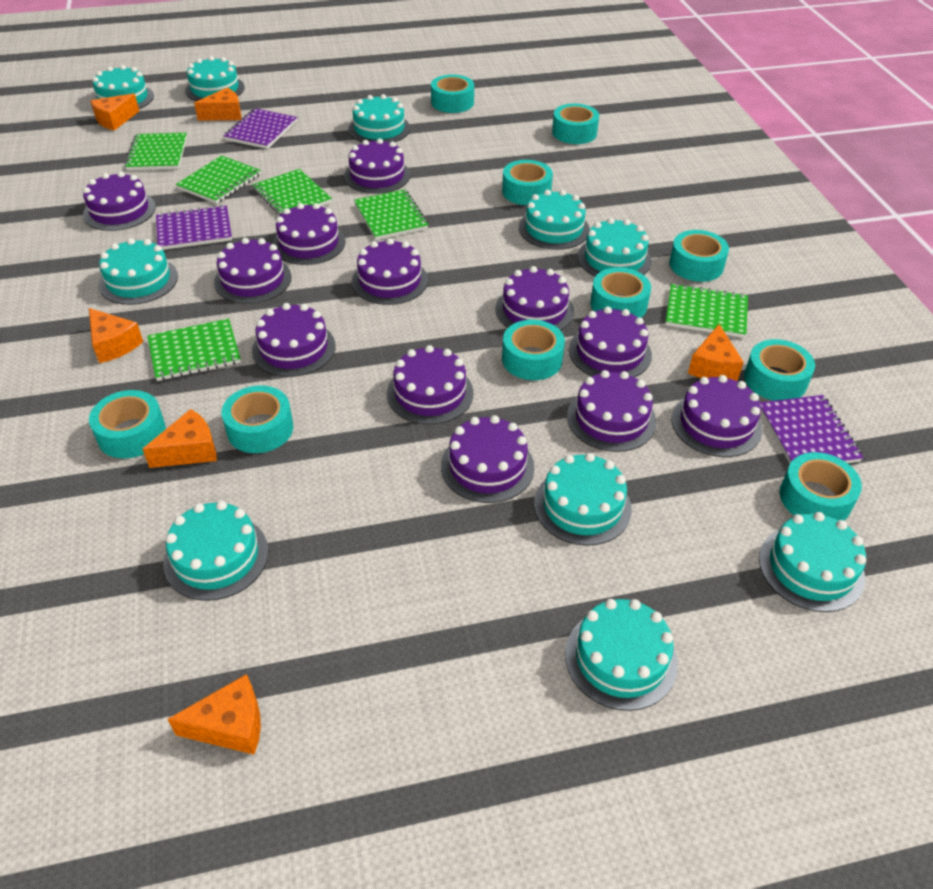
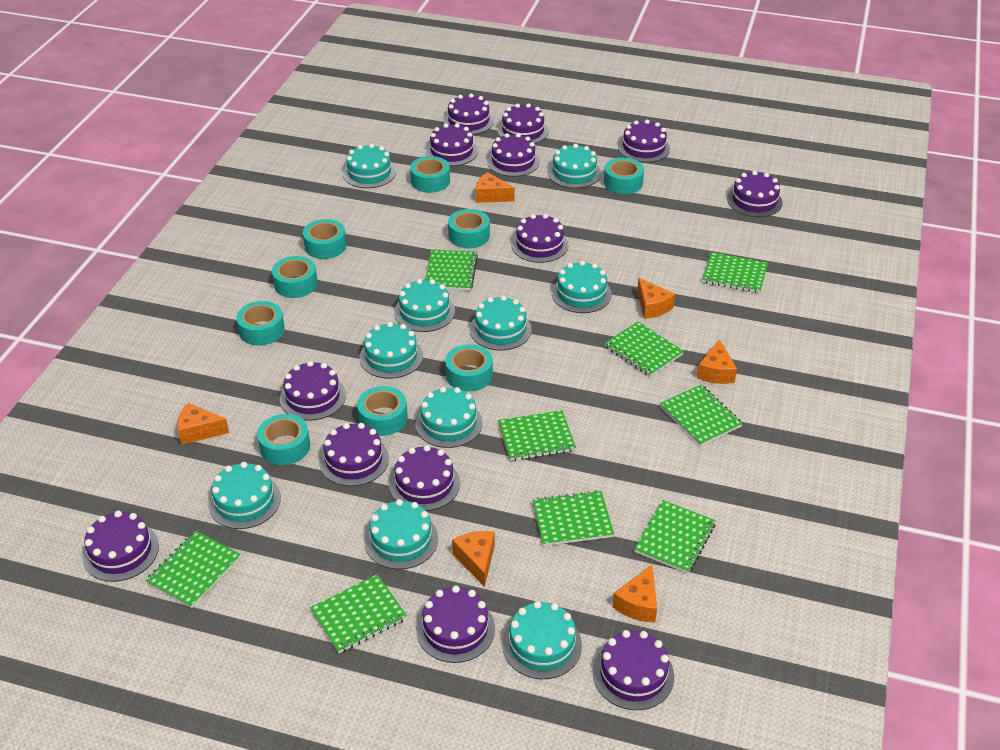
green notebook: 6 -> 9
purple cake: 12 -> 13
purple notebook: 3 -> 0
turquoise tape: 10 -> 9

